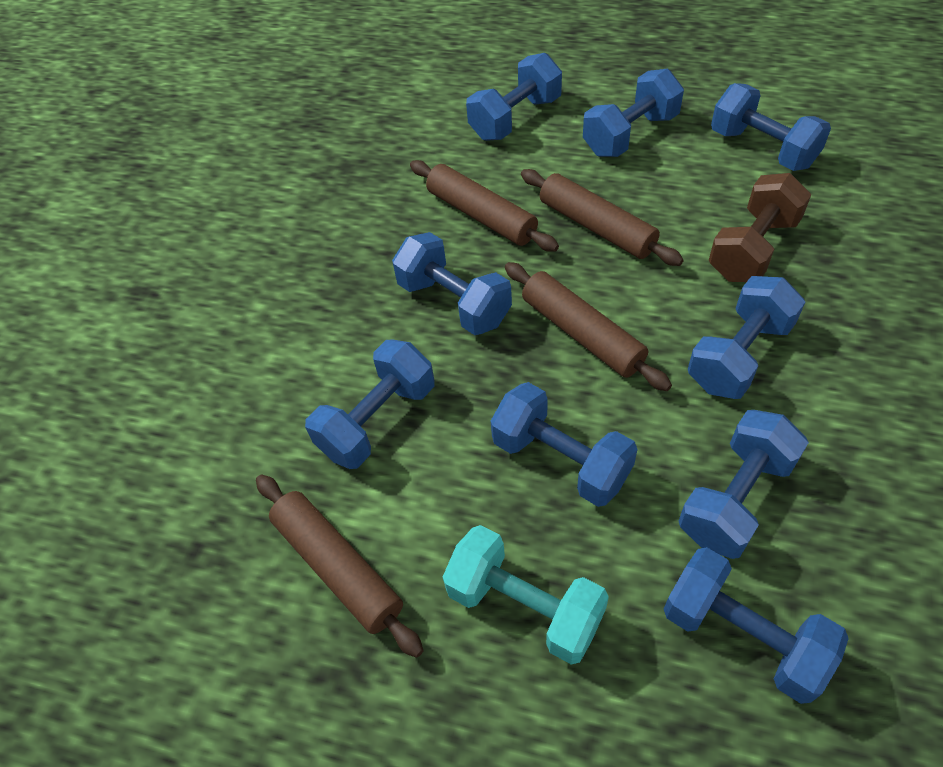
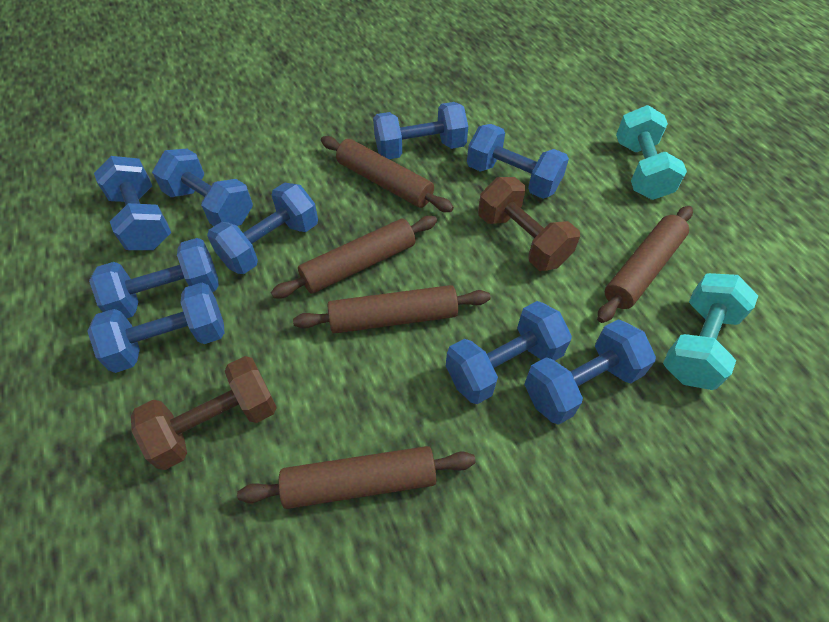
brown dumbbell: 1 -> 2
brown rolling pin: 4 -> 5
turquoise dumbbell: 1 -> 2

